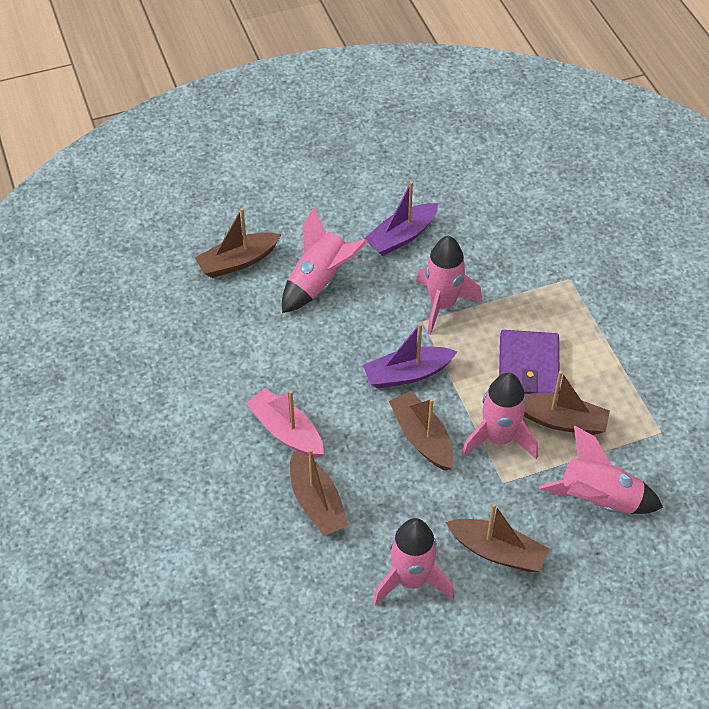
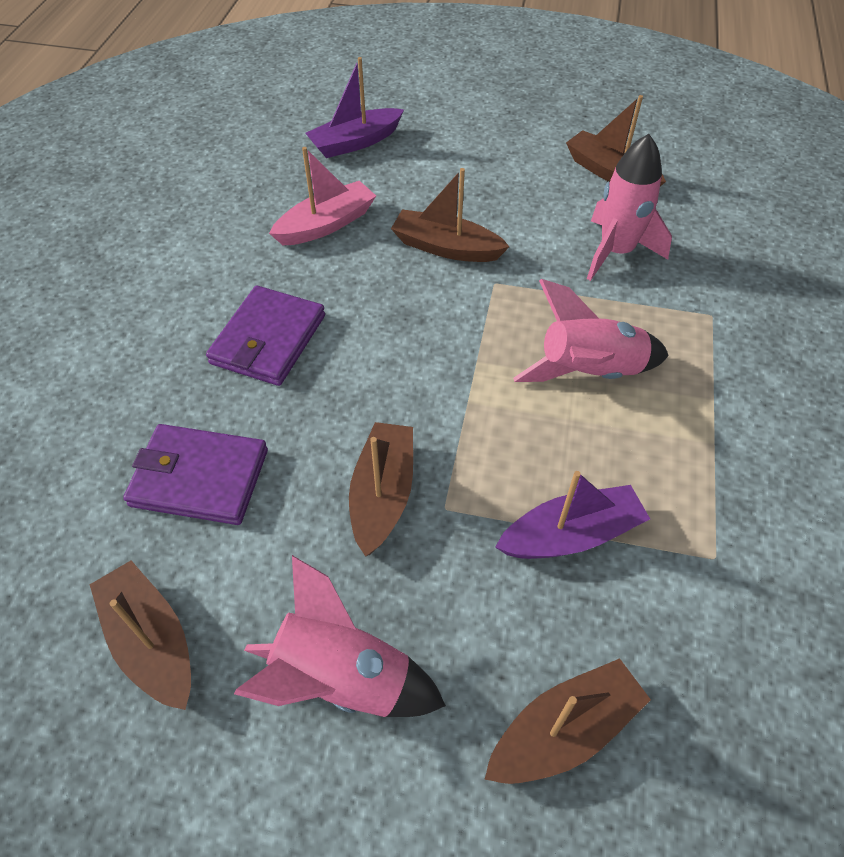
pink rocket: 5 -> 3
purple wallet: 1 -> 2

